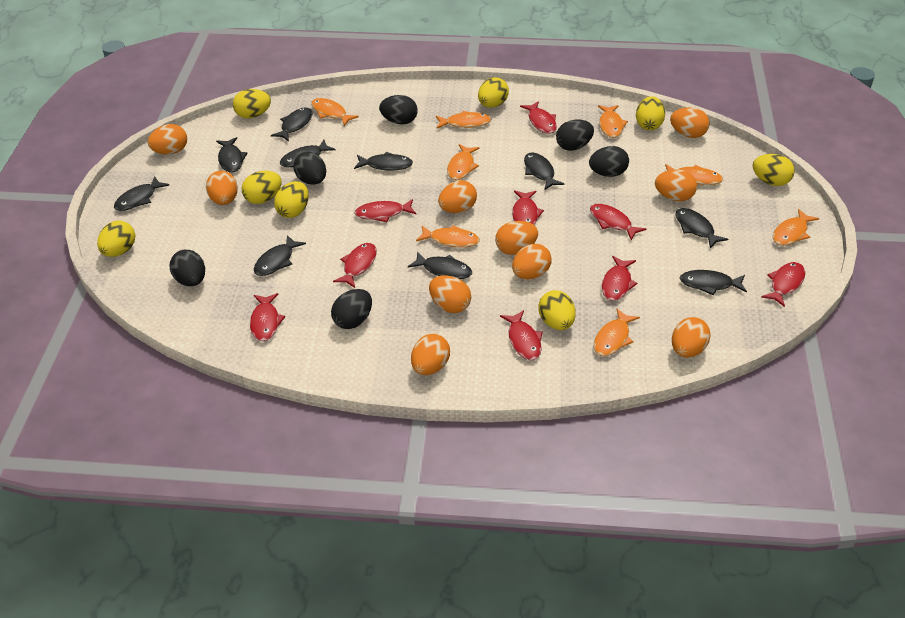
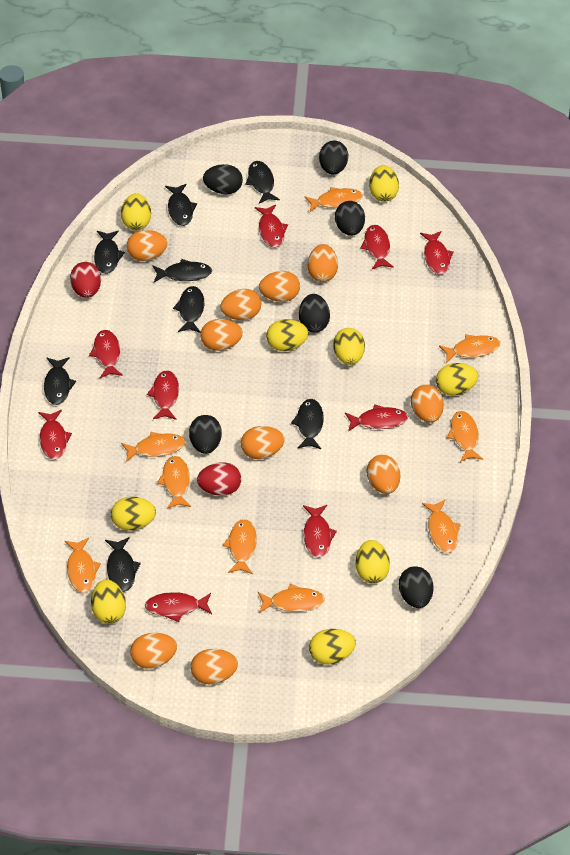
black fish: 10 -> 8
orange fish: 8 -> 9
red egg: 0 -> 2
yellow egg: 8 -> 9

